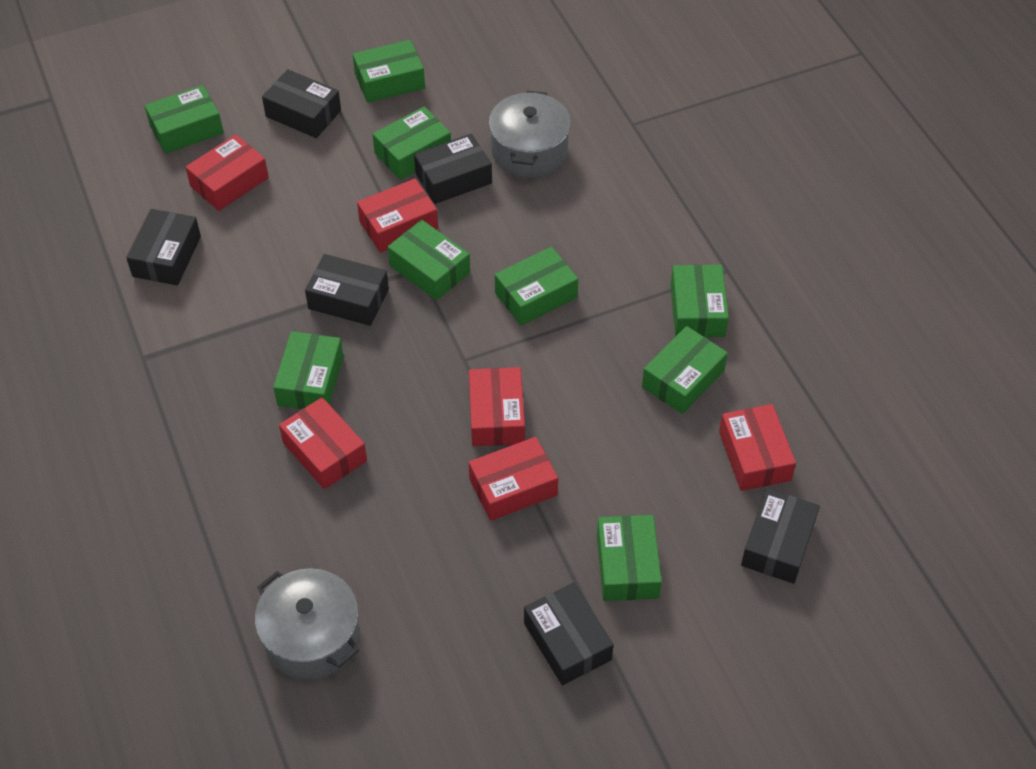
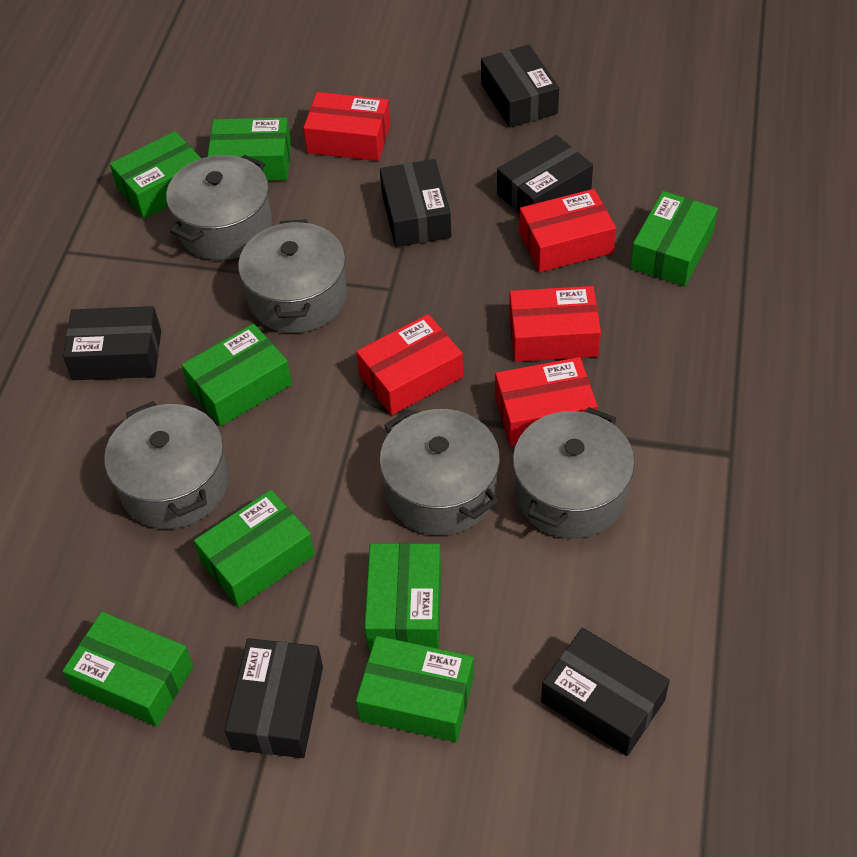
green box: 9 -> 8
grey pot: 2 -> 5
red box: 6 -> 5

